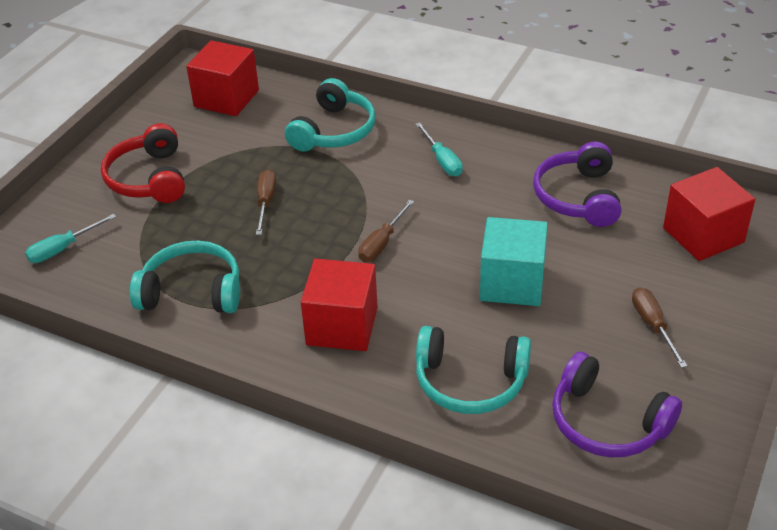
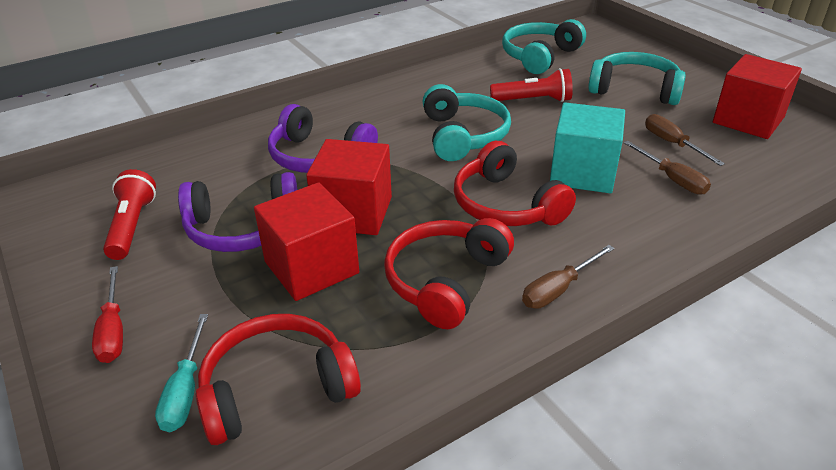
red flashlight: 0 -> 2
red headphones: 1 -> 3
red screwdriver: 0 -> 1
turquoise screwdriver: 2 -> 1

